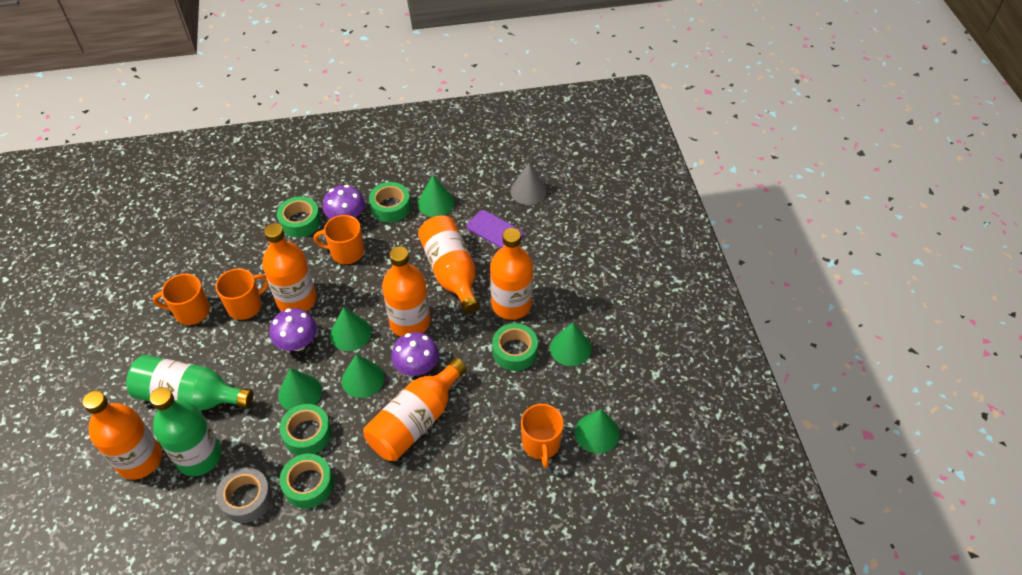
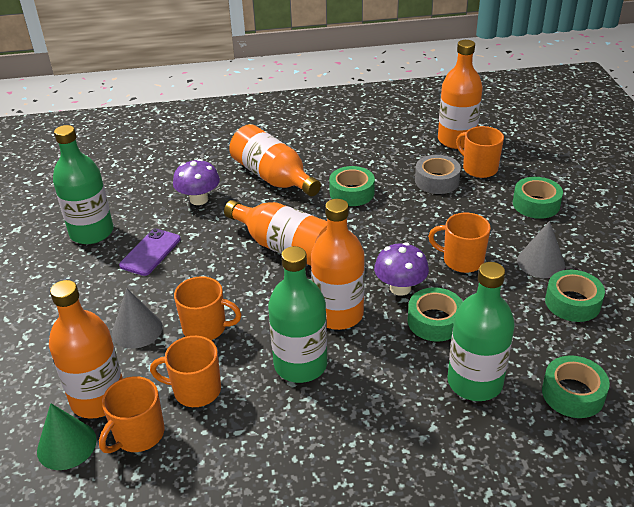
green bottle: 2 -> 3
green cone: 6 -> 1
grey cone: 1 -> 2
orange bottle: 6 -> 5
orange mug: 4 -> 5
purple mushroom: 3 -> 2

